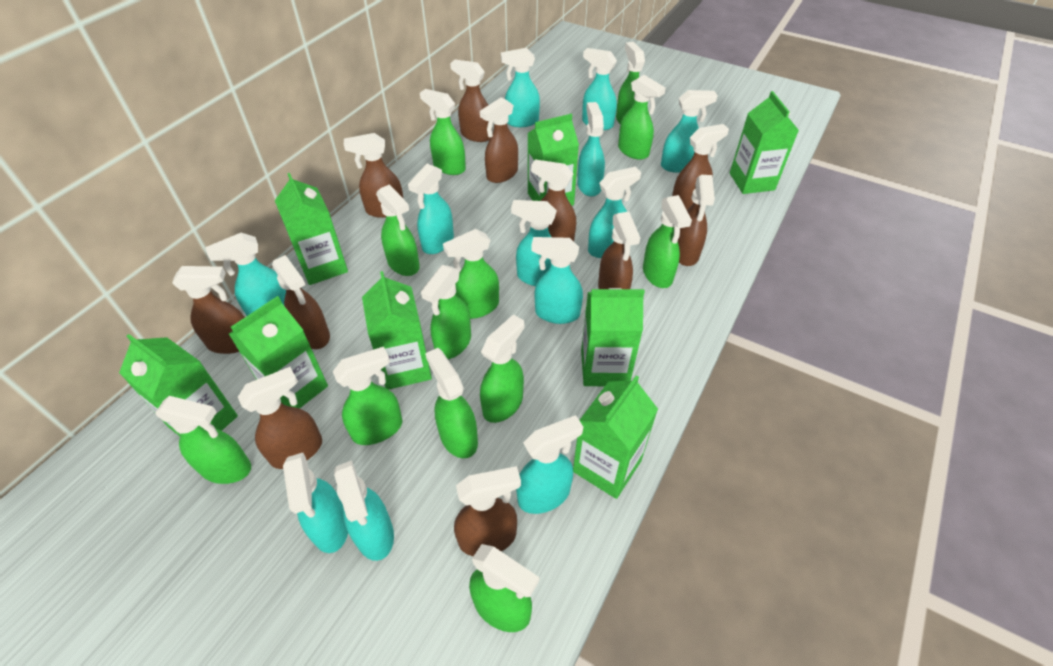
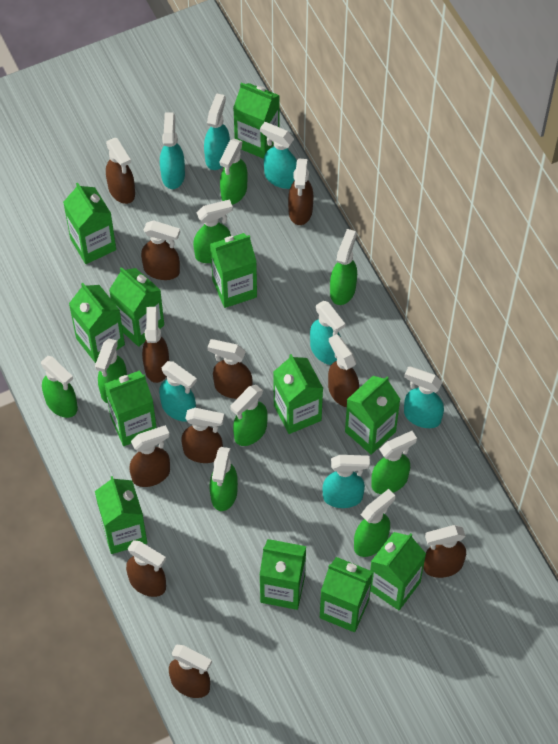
green carton: 8 -> 12
green spray bottle: 12 -> 9
turquoise spray bottle: 12 -> 7

